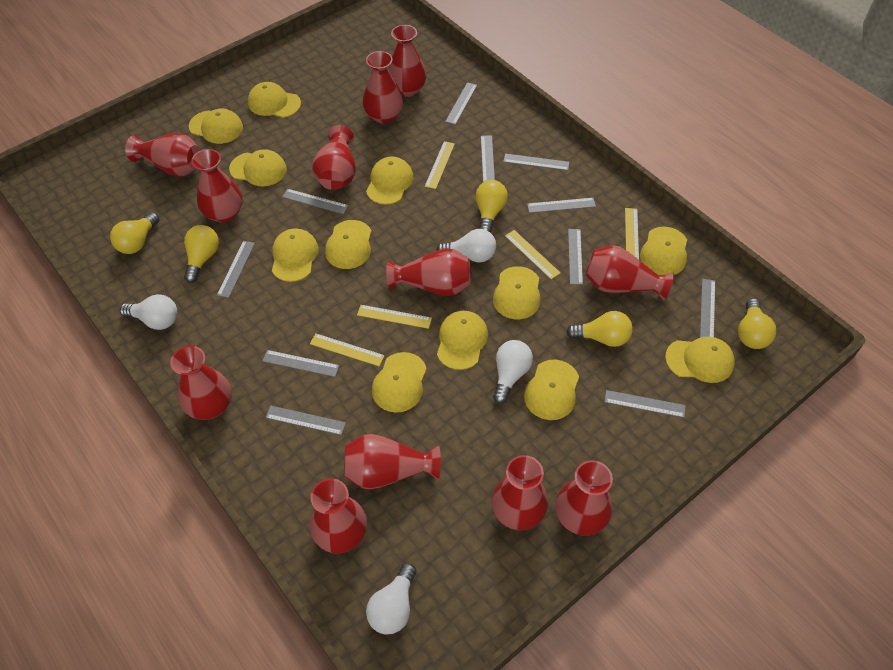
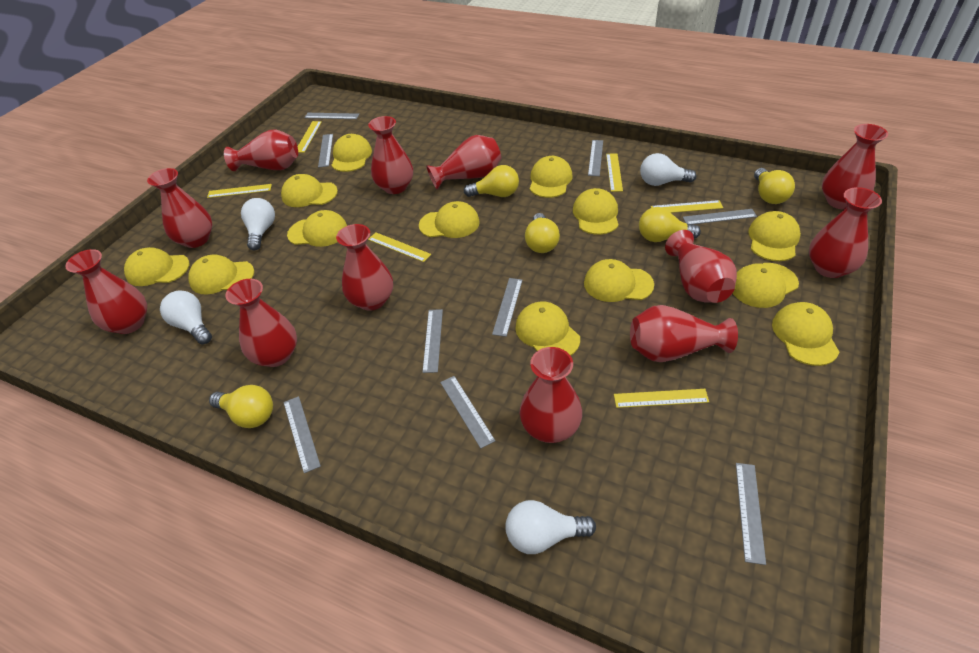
grey ruler: 11 -> 9
yellow cap: 12 -> 13
yellow ruler: 5 -> 6

